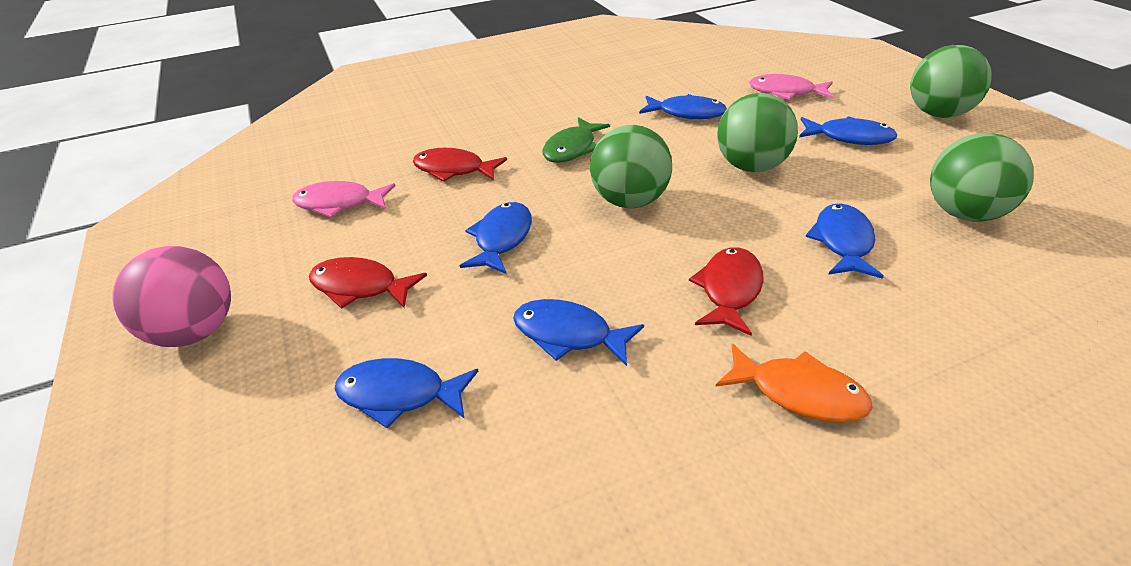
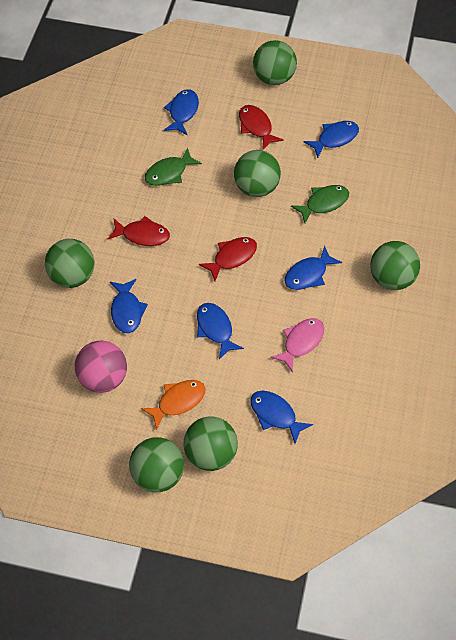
green ball: 4 -> 6
green fish: 1 -> 2
pink fish: 2 -> 1

